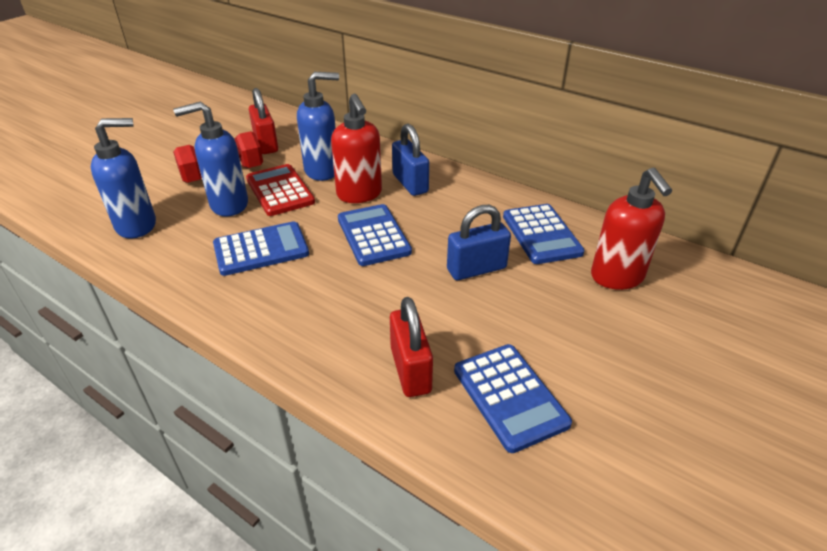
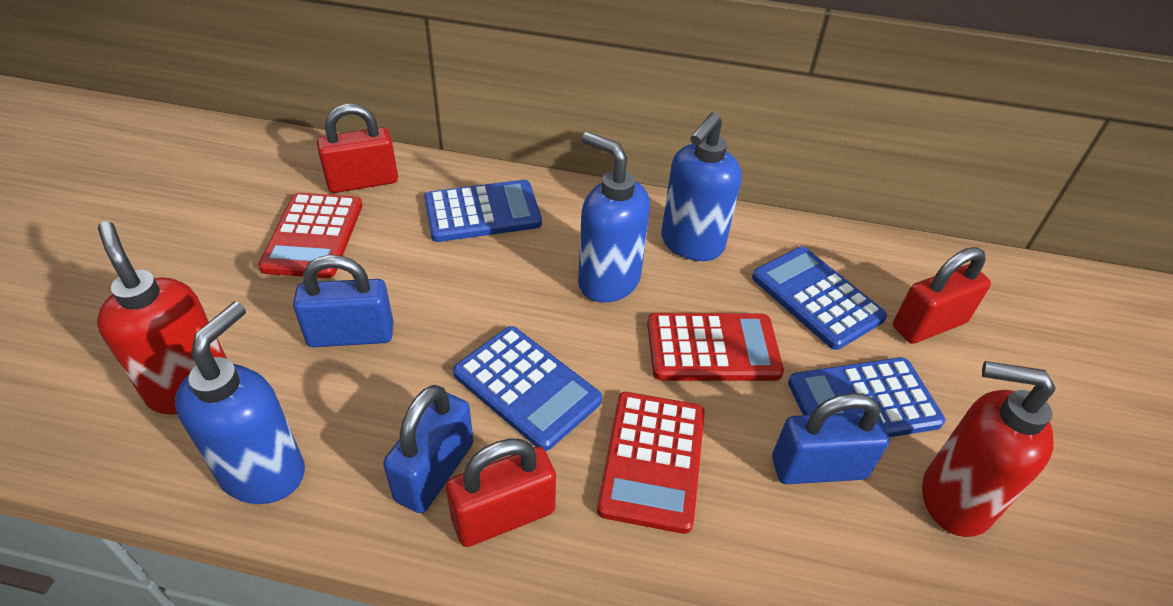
blue padlock: 2 -> 3
red calculator: 1 -> 3
red dumbbell: 1 -> 0
red padlock: 2 -> 3

